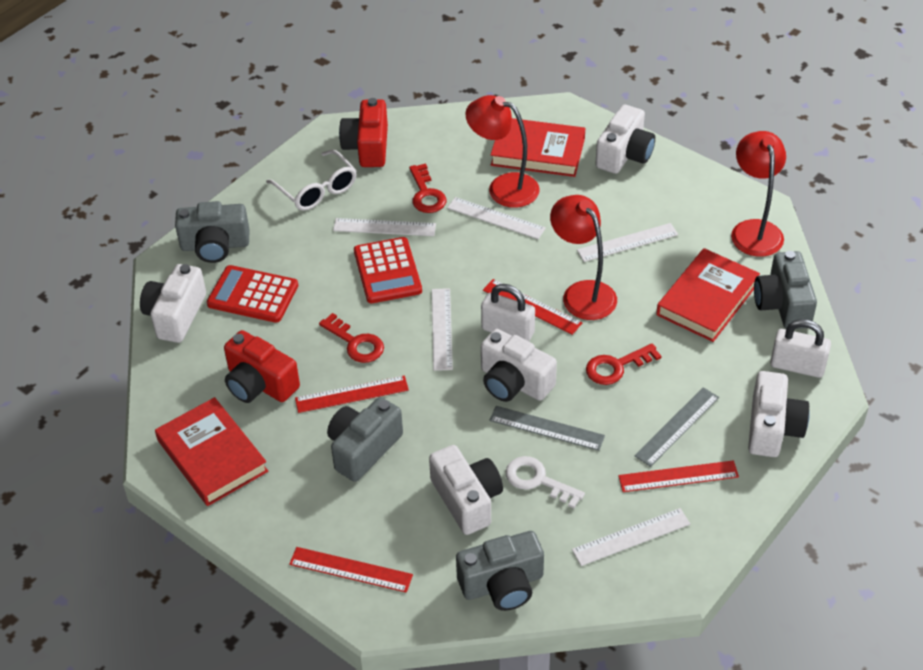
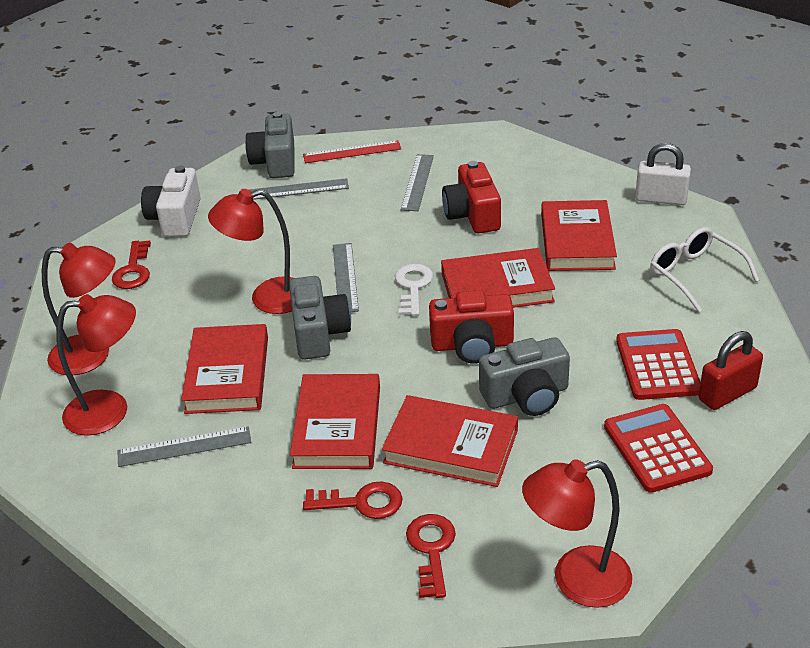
grey camera: 4 -> 3
grey ruler: 2 -> 4
red book: 3 -> 5
red lamp: 3 -> 4
red padlock: 0 -> 1
red ruler: 4 -> 1
white camera: 5 -> 1
white padlock: 2 -> 1
white ruler: 5 -> 0

